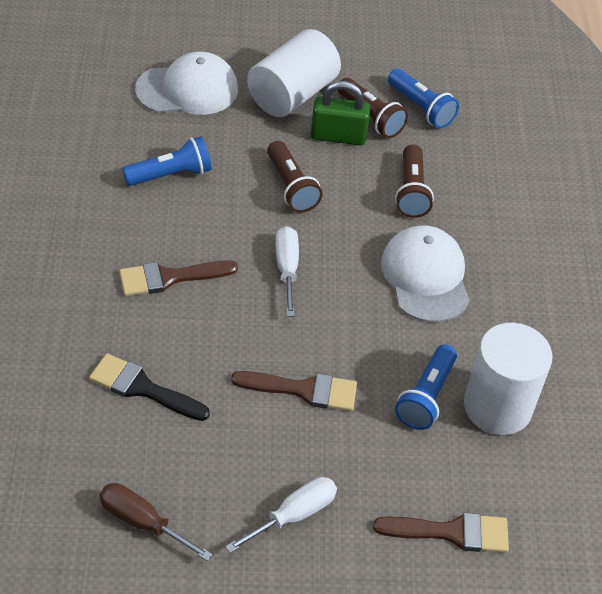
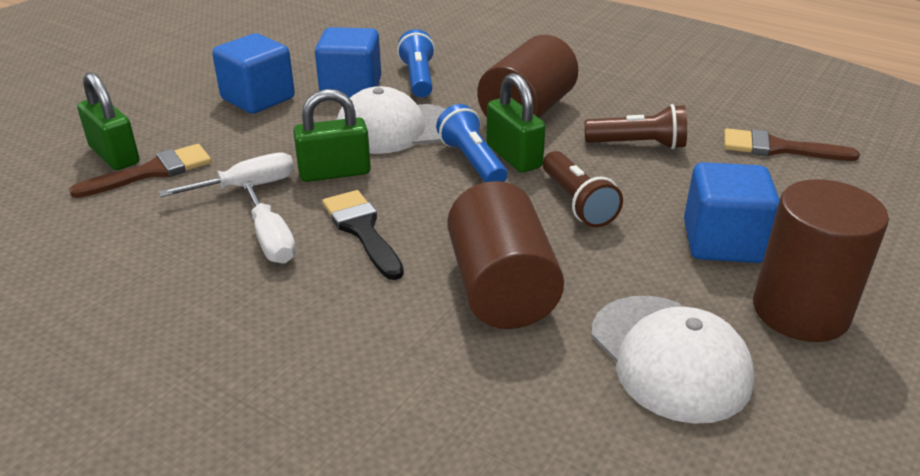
blue cube: 0 -> 3
blue flashlight: 3 -> 2
brown brush: 3 -> 2
brown cylinder: 0 -> 3
brown flashlight: 3 -> 2
brown screwdriver: 1 -> 0
green padlock: 1 -> 3
white cylinder: 2 -> 0

